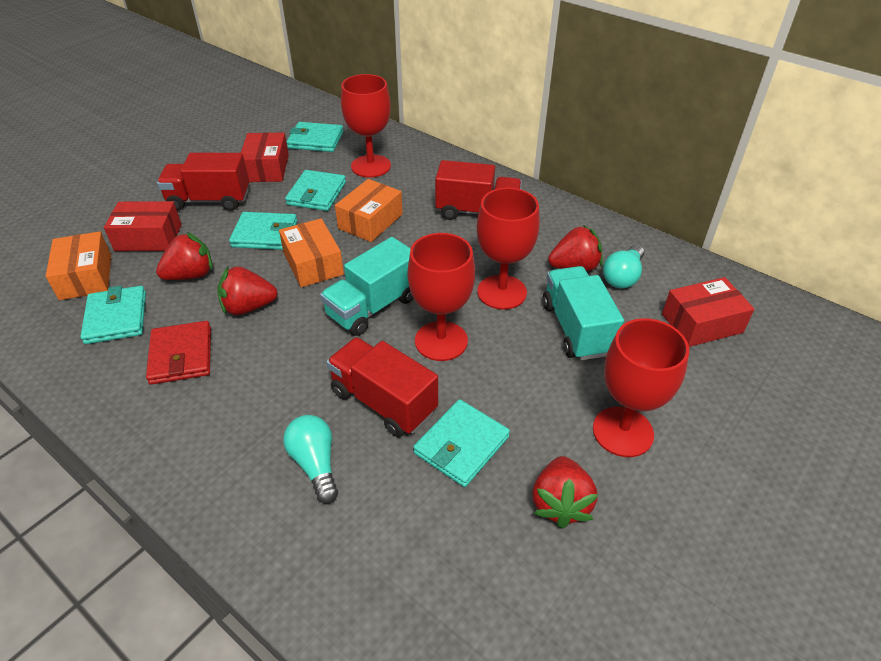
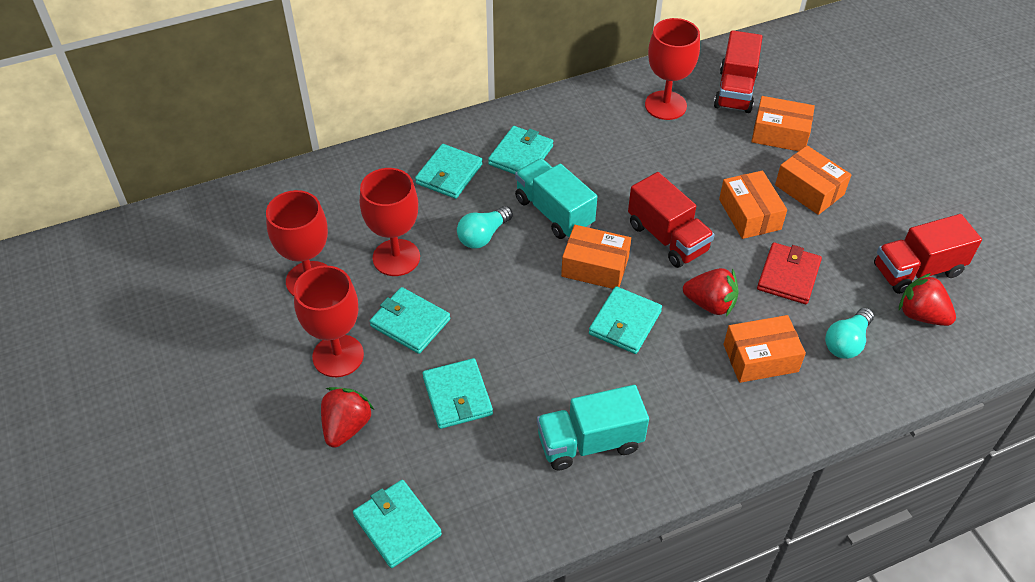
orange box: 3 -> 5
red box: 3 -> 0
red strawberry: 4 -> 3
turquoise wallet: 5 -> 6

